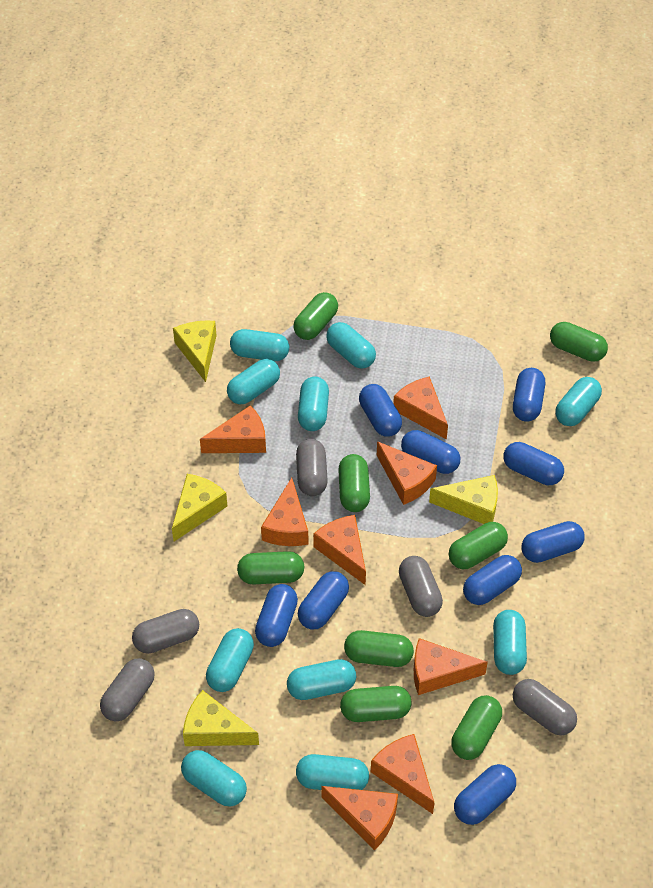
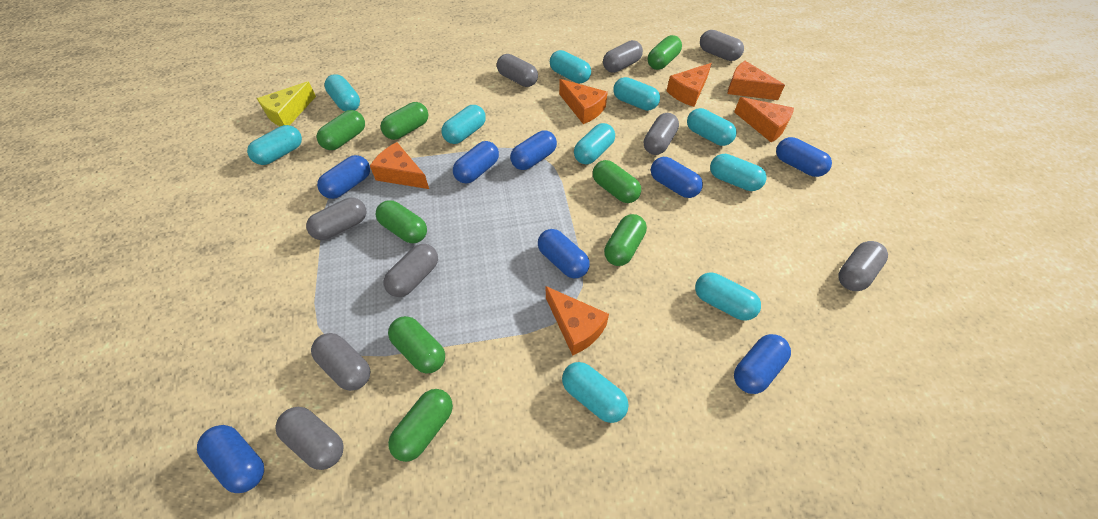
blue capsule: 9 -> 8
grey capsule: 5 -> 9
orange cheese: 8 -> 6
yellow cheese: 4 -> 1

